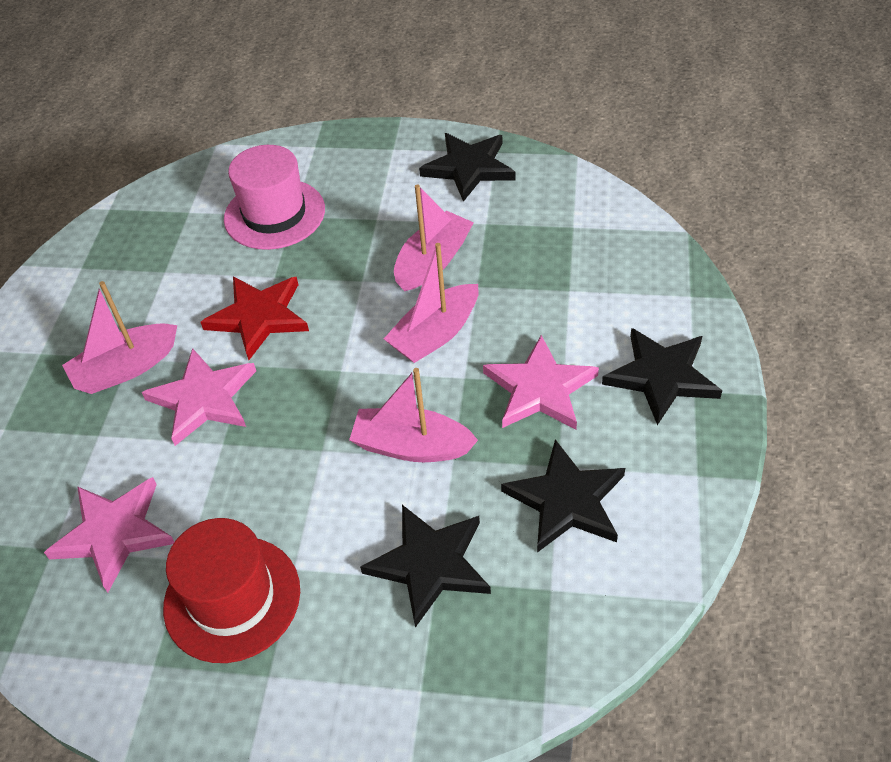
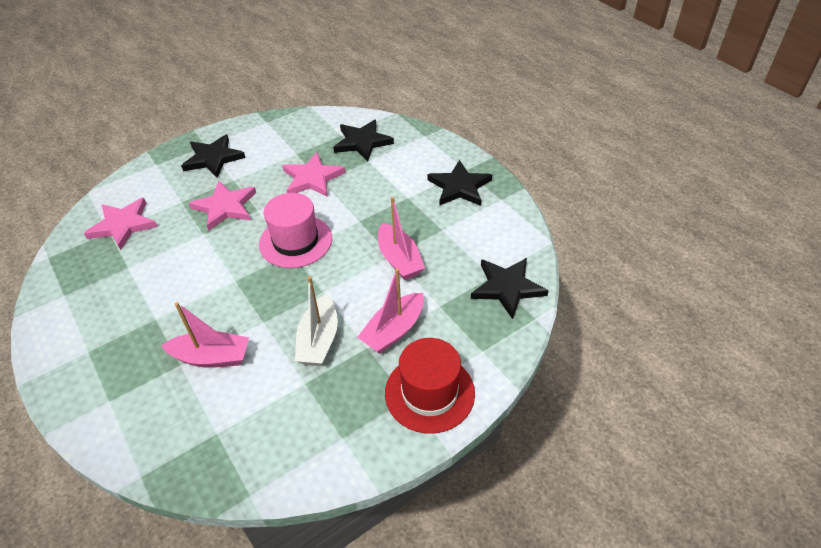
pink boat: 4 -> 3
red star: 1 -> 0
white boat: 0 -> 1

